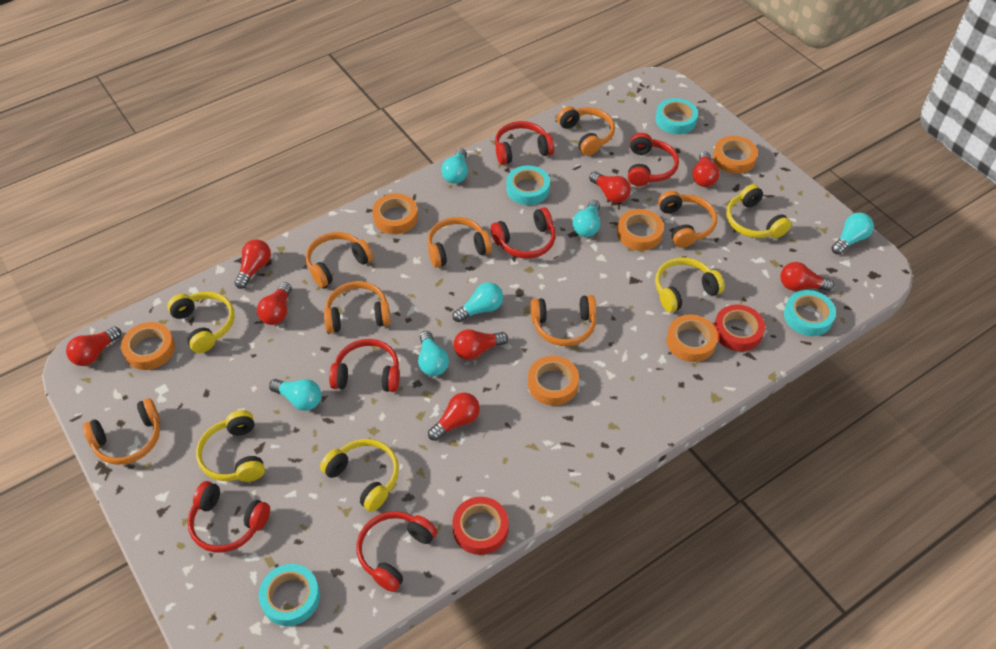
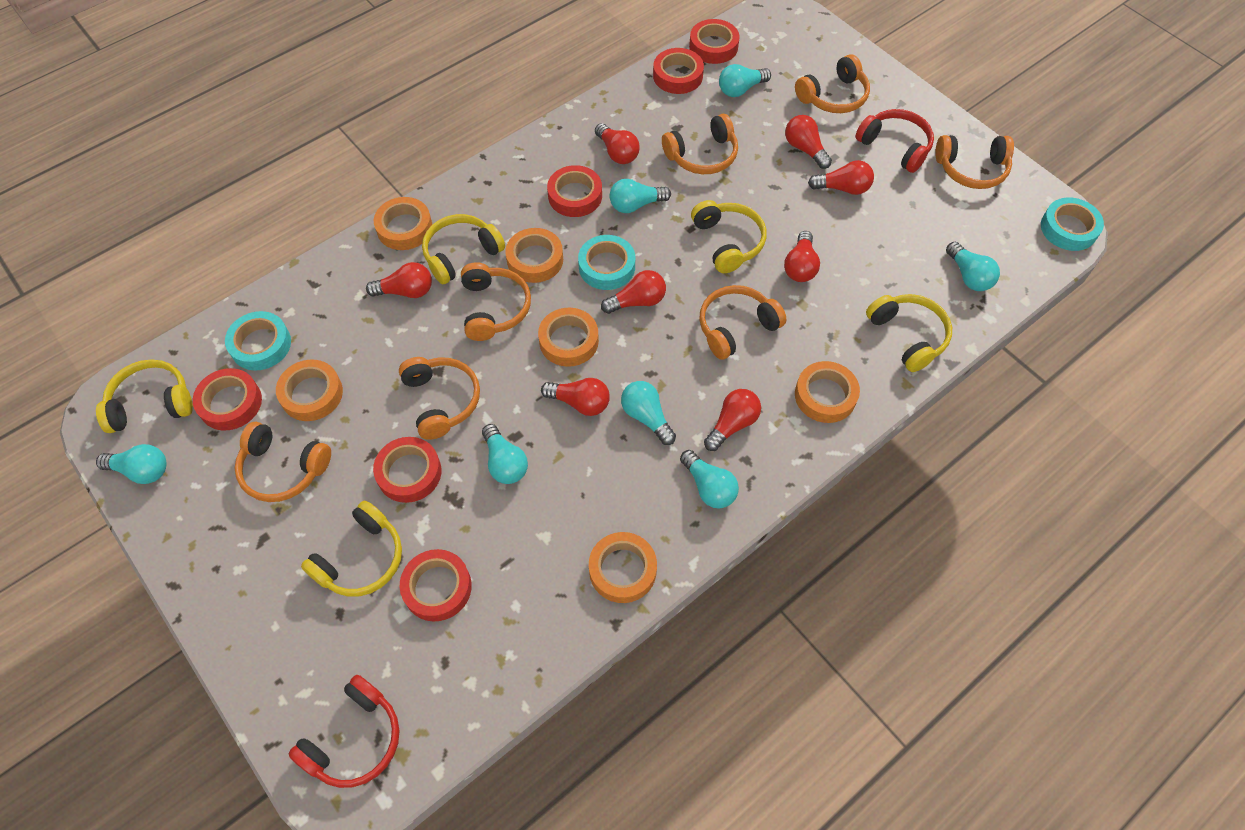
red headphones: 6 -> 2
red tape: 2 -> 6
turquoise light bulb: 6 -> 7
turquoise tape: 4 -> 3

